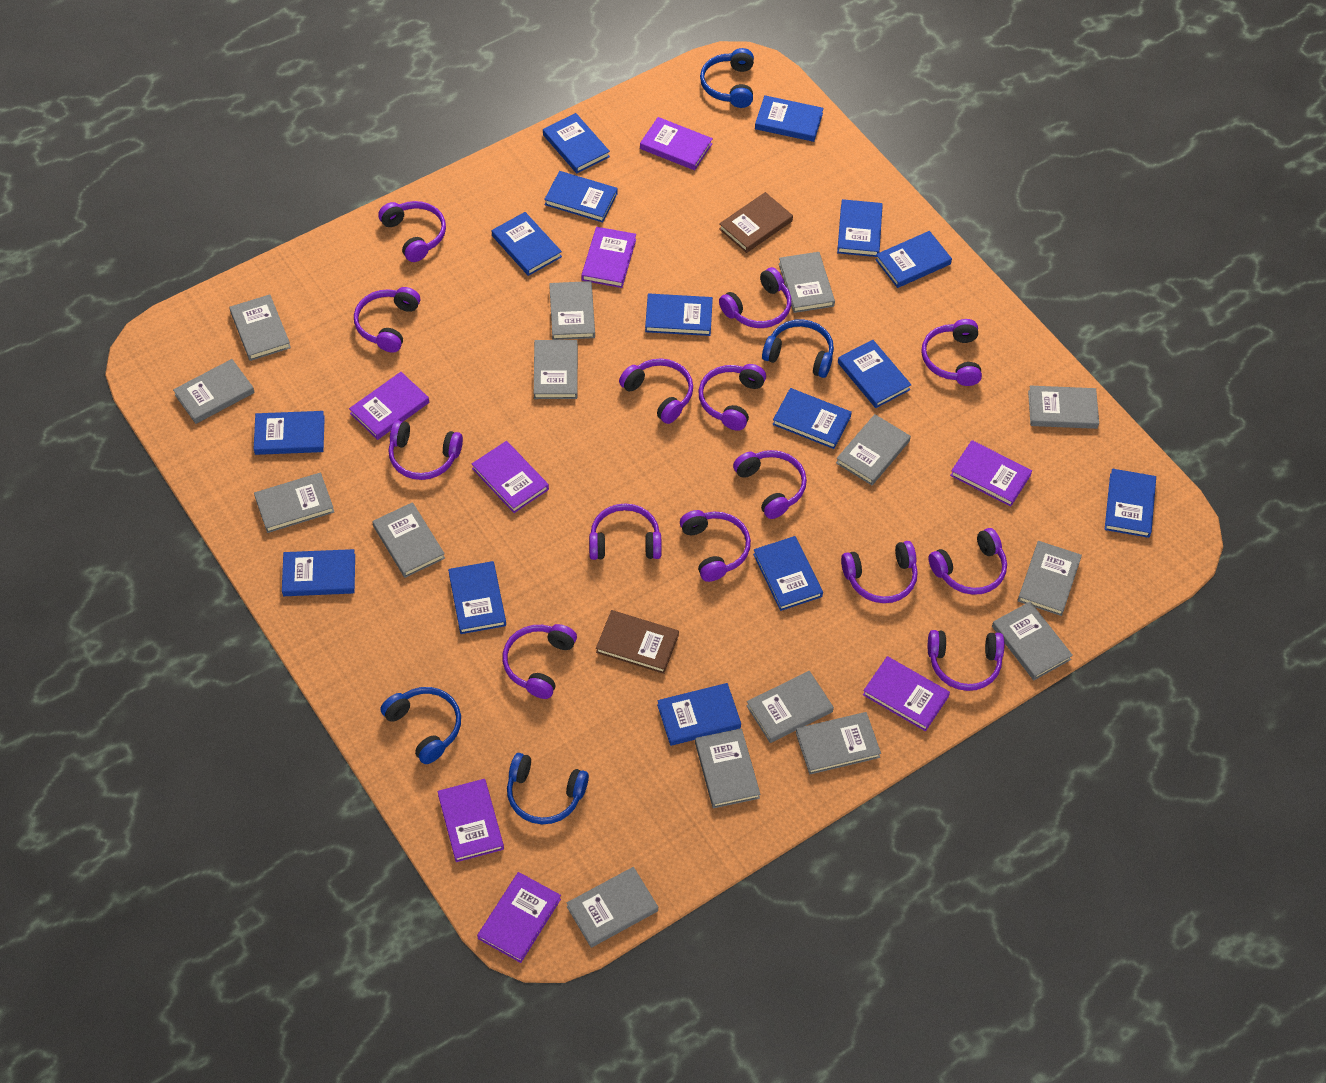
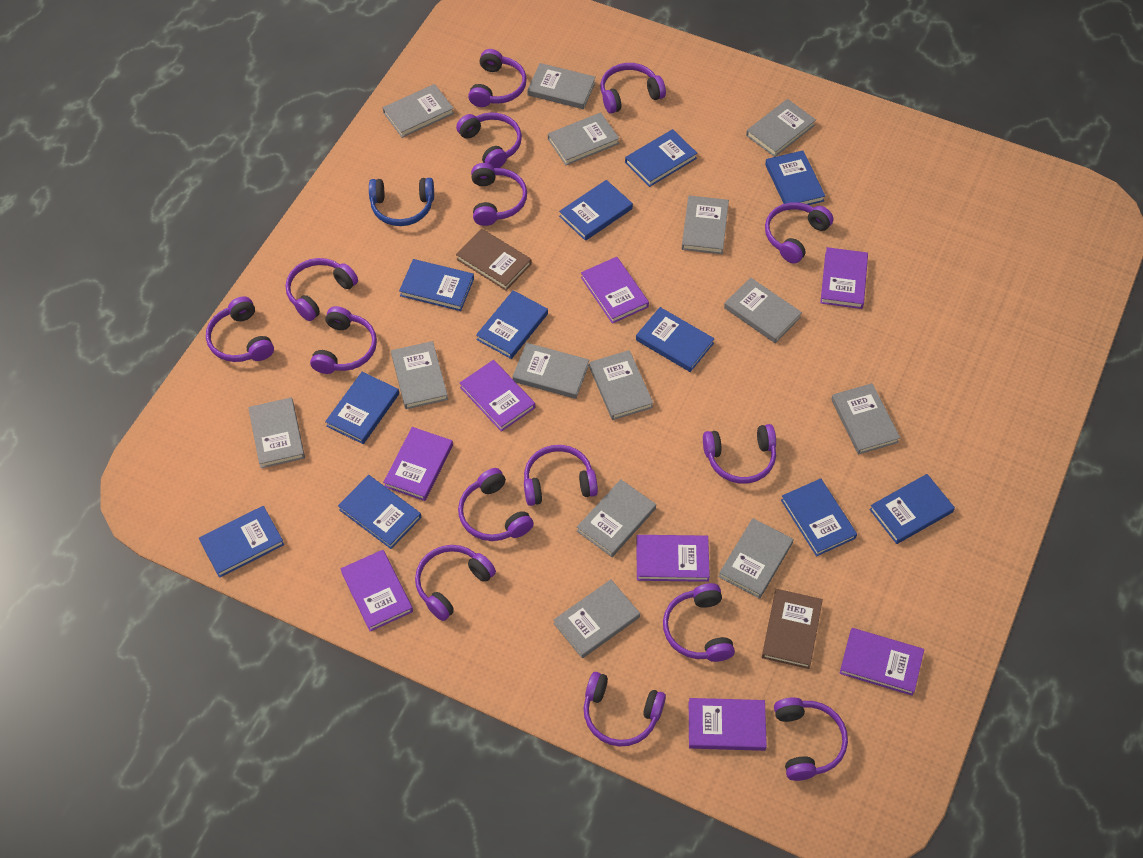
blue book: 15 -> 11
blue headphones: 4 -> 1
grey book: 15 -> 14
purple headphones: 14 -> 15

